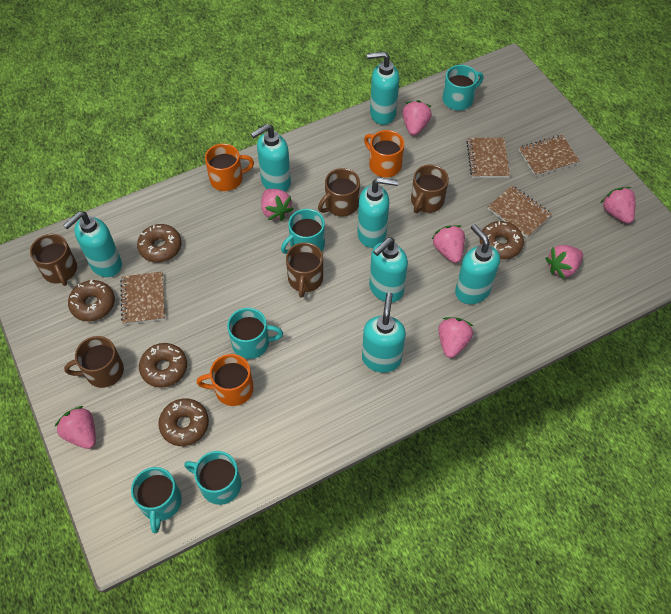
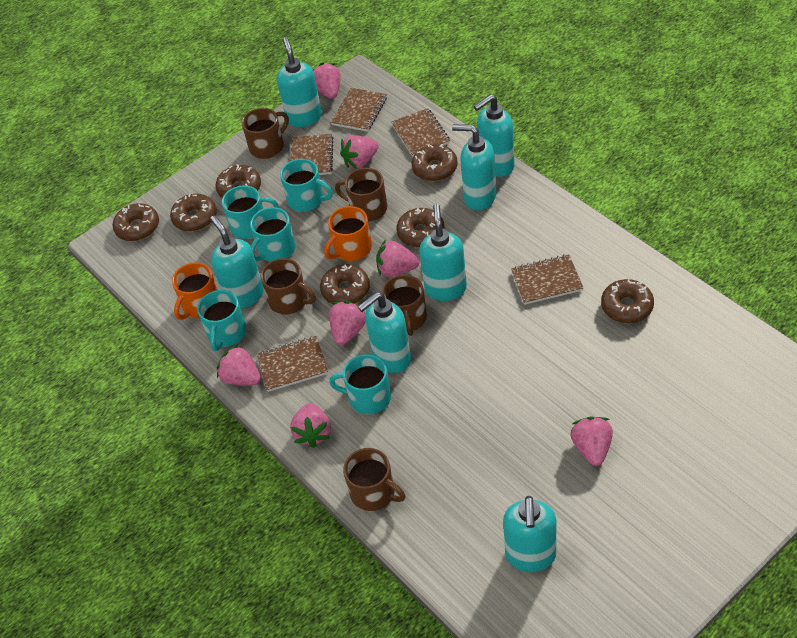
brown donut: 5 -> 7
brown notebook: 4 -> 5
orange mug: 3 -> 2

